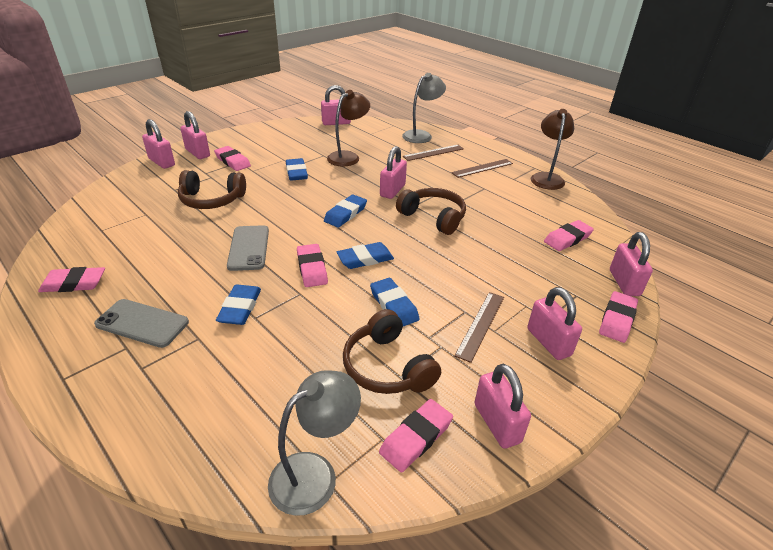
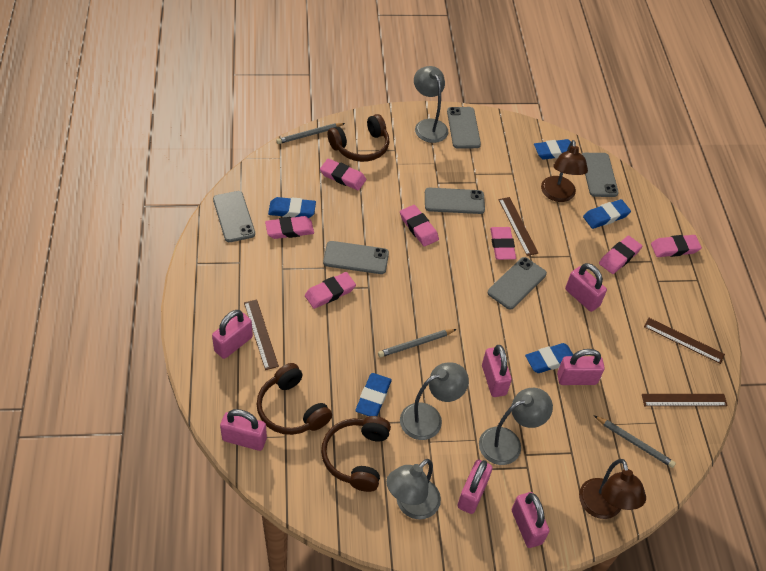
brown ruler: 3 -> 4
grey lamp: 2 -> 4
grey pencil: 0 -> 3
grey phone: 2 -> 6
pink eraser: 6 -> 7

